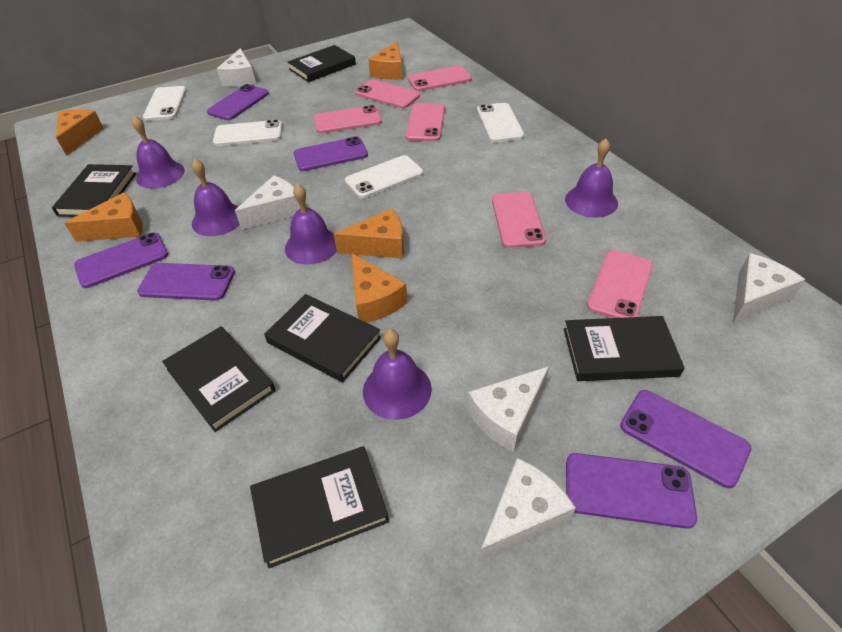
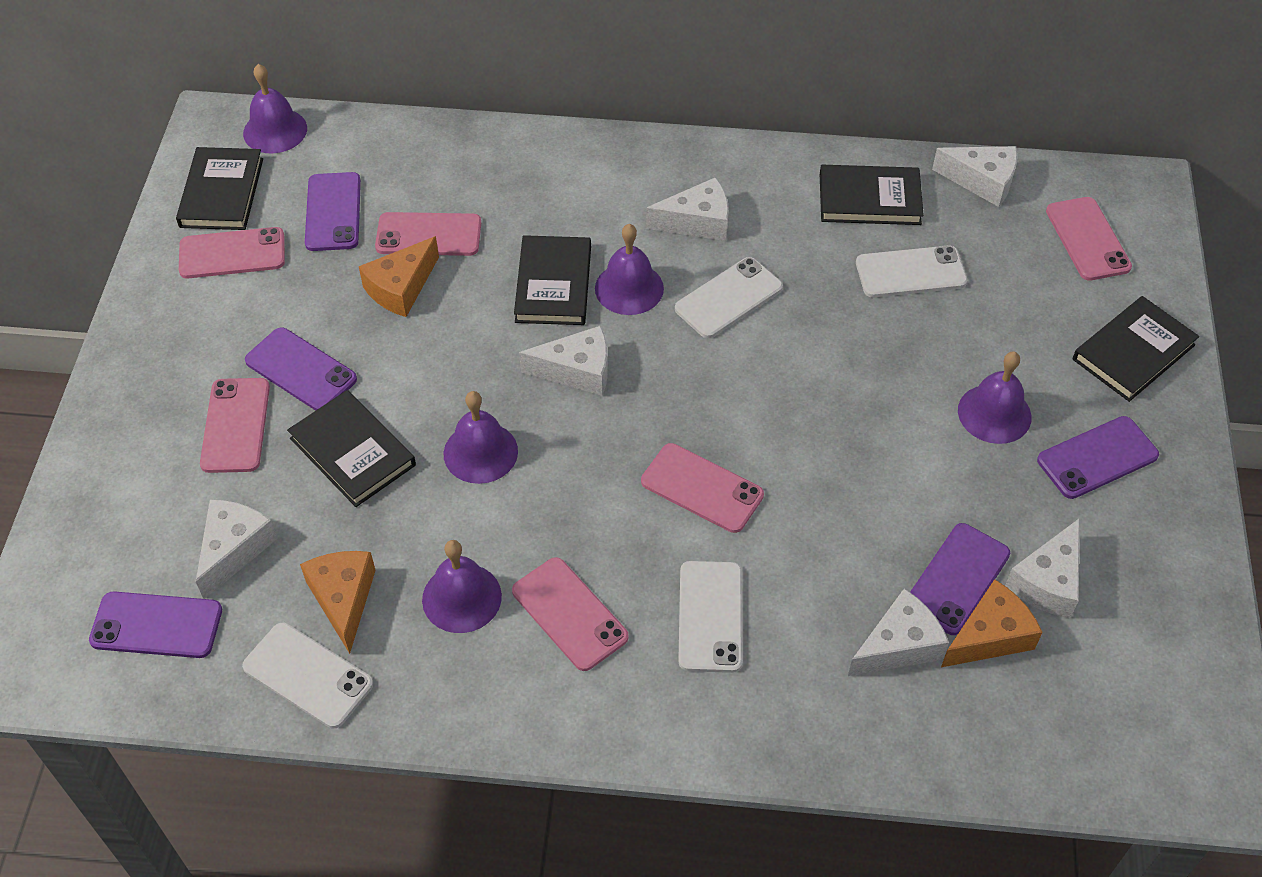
black book: 6 -> 5
orange cheese: 5 -> 3
purple phone: 6 -> 5
white cheese: 5 -> 6

